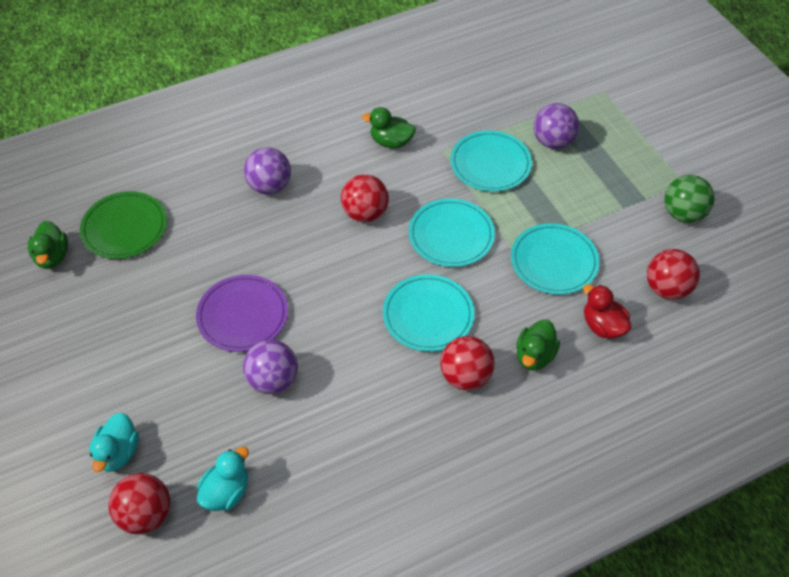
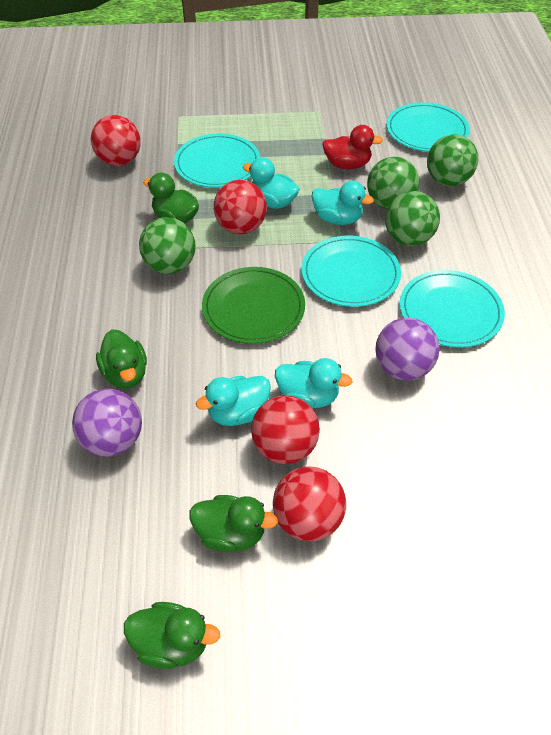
green ball: 1 -> 4
green duck: 3 -> 4
purple ball: 3 -> 2
purple plate: 1 -> 0
turquoise duck: 2 -> 4

